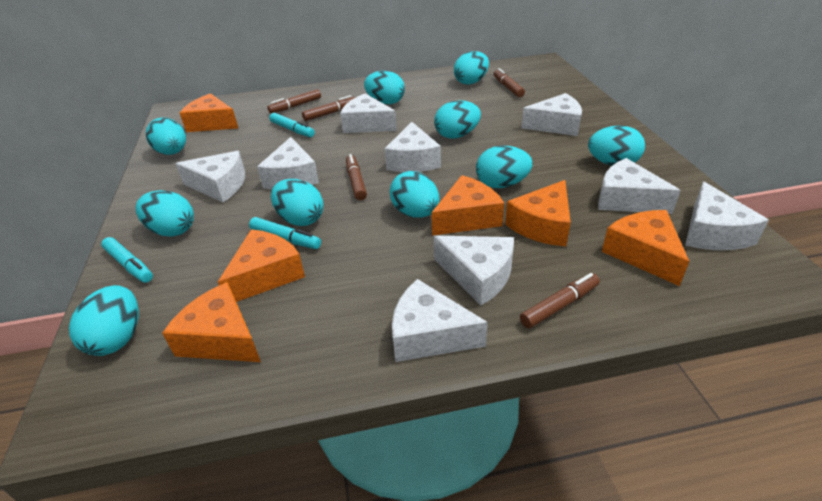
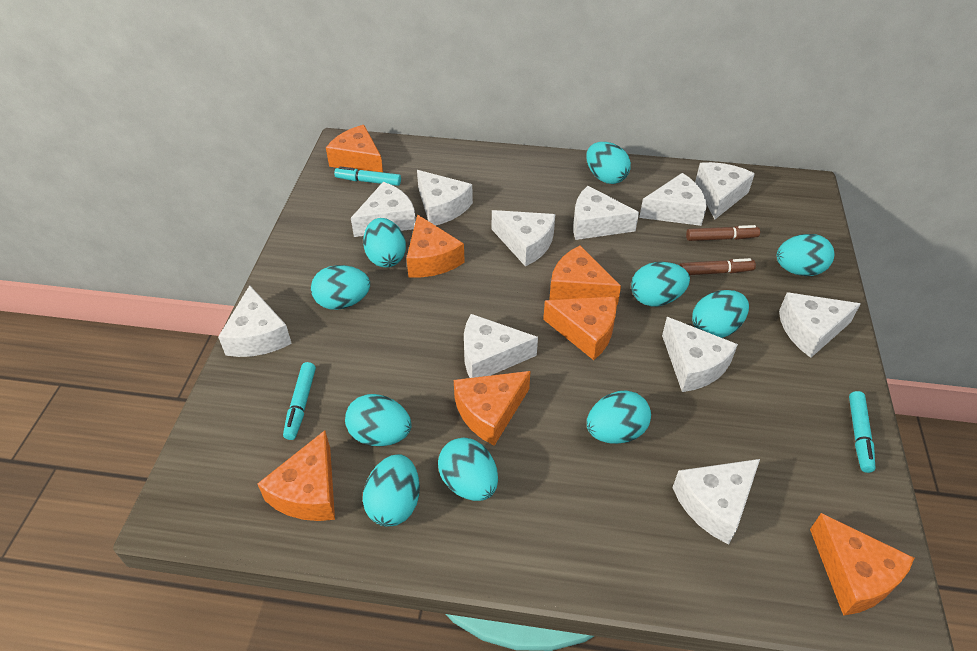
brown marker: 5 -> 2
orange cheese: 6 -> 7
white cheese: 9 -> 11

